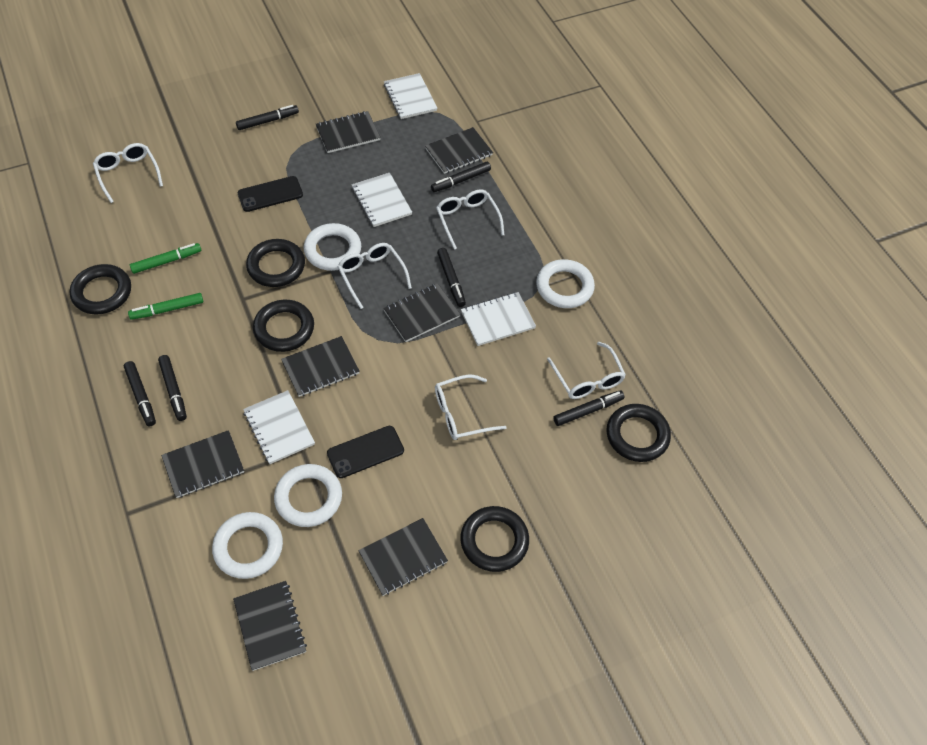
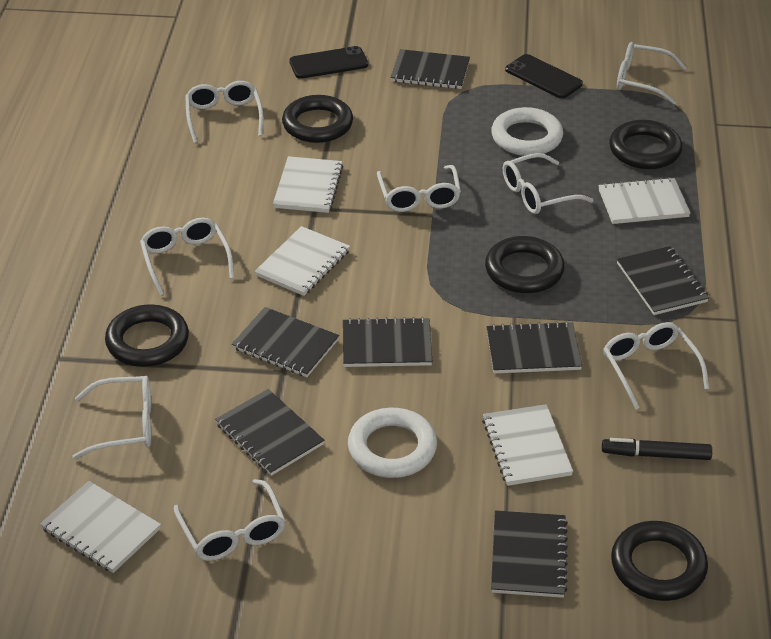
black marker: 6 -> 1
green marker: 2 -> 0
white glasses: 5 -> 8
white notebook: 4 -> 5
white ring: 4 -> 2

